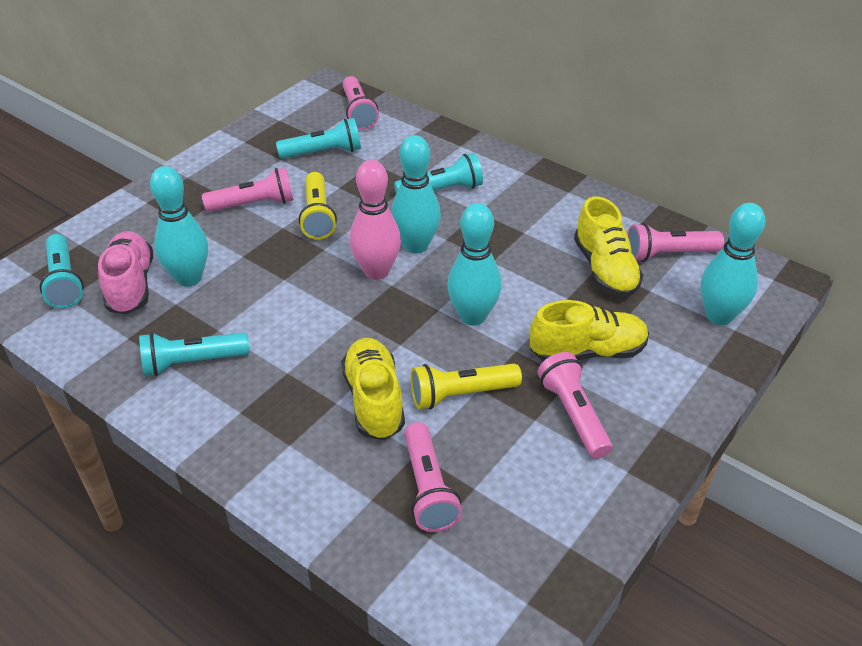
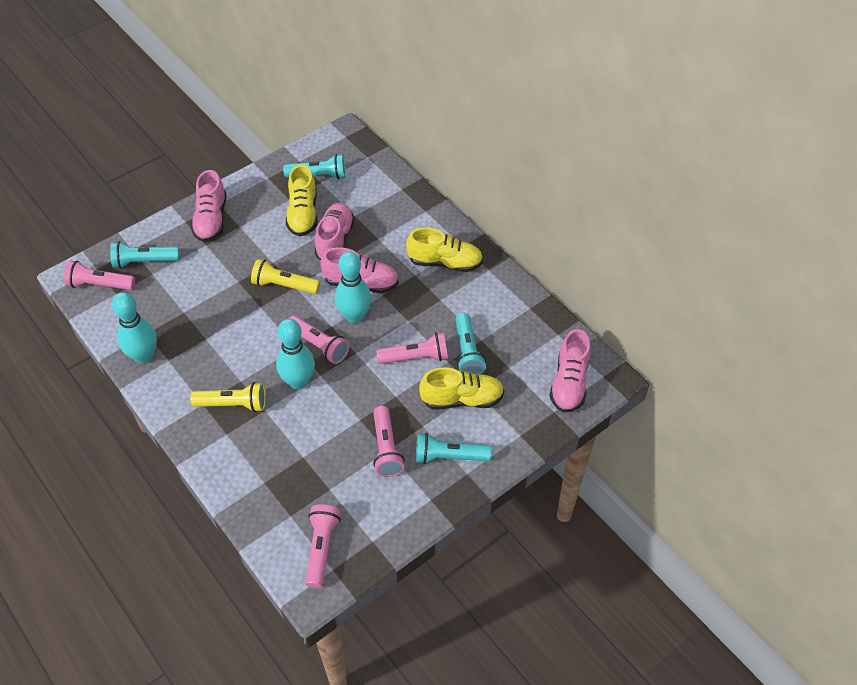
pink bowling pin: 1 -> 0
pink shoe: 1 -> 4
turquoise bowling pin: 4 -> 3

